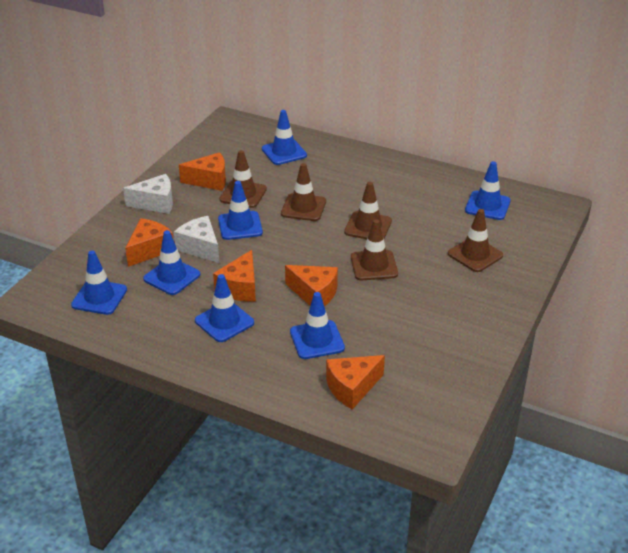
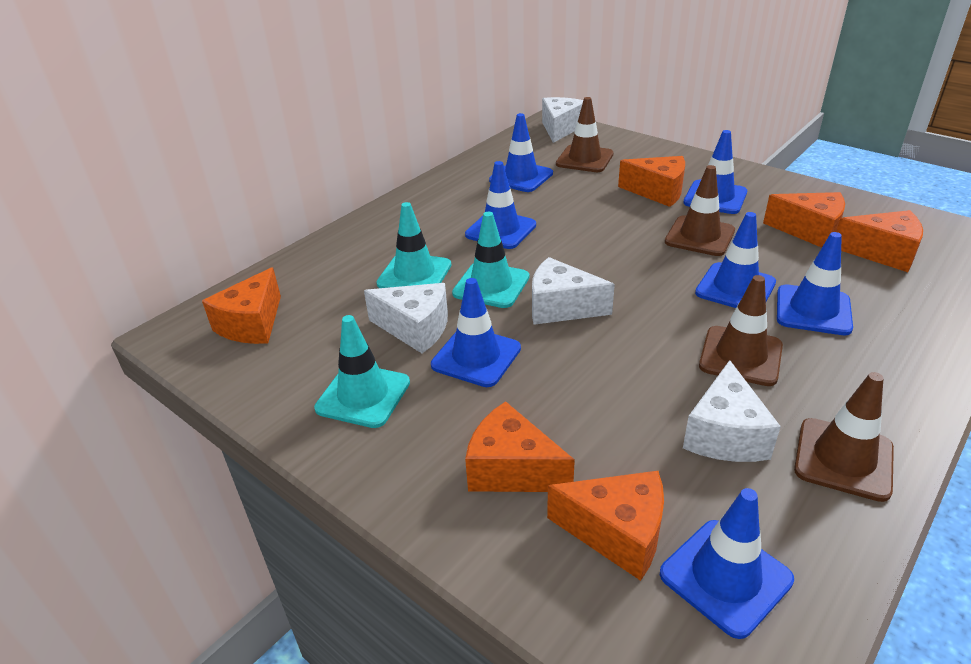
brown traffic cone: 5 -> 4
orange cheese: 5 -> 6
turquoise traffic cone: 0 -> 3
white cheese: 2 -> 4

